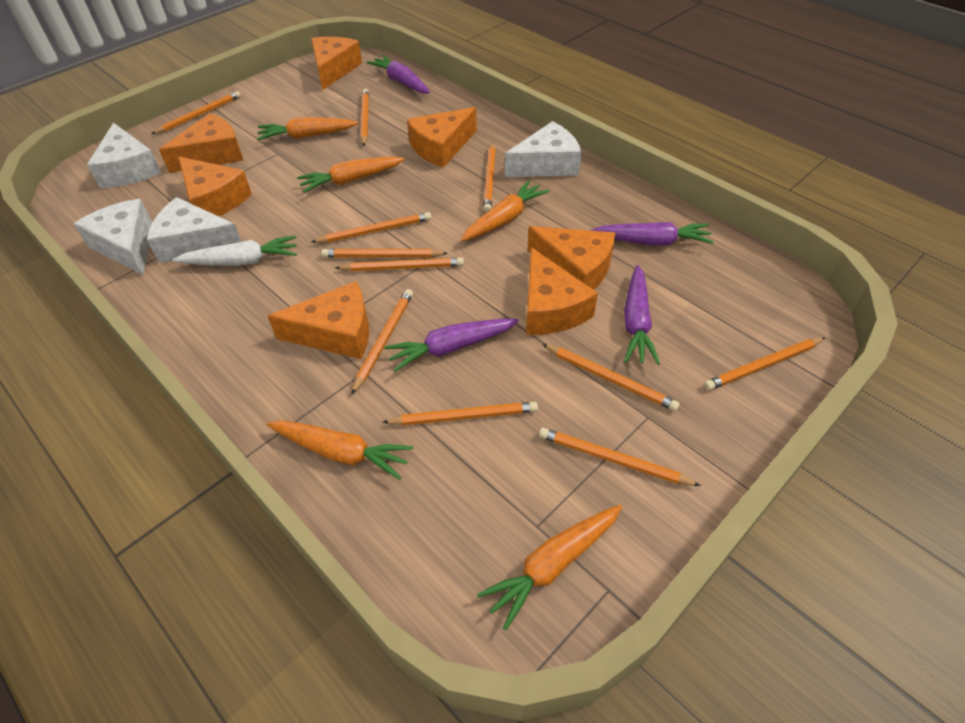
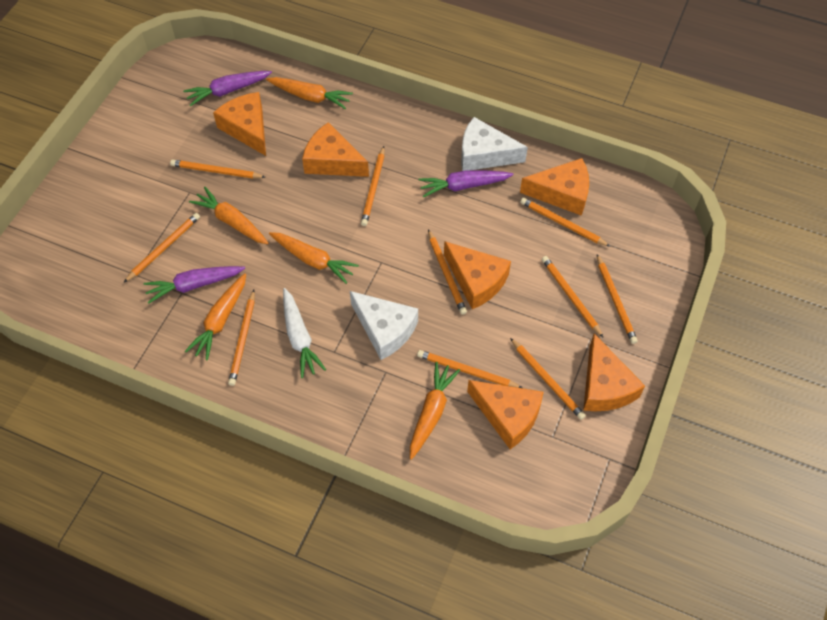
orange cheese: 7 -> 6
orange pencil: 11 -> 10
purple carrot: 4 -> 3
white cheese: 4 -> 2

